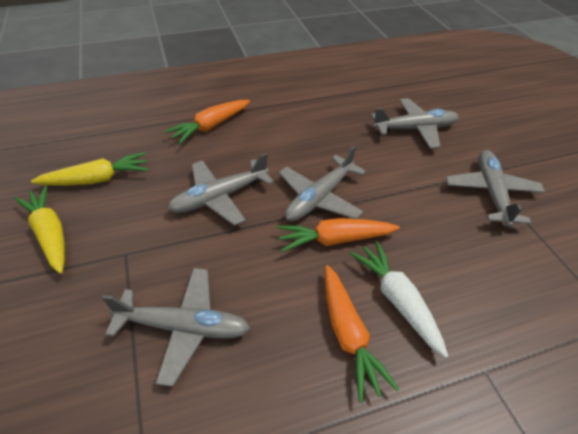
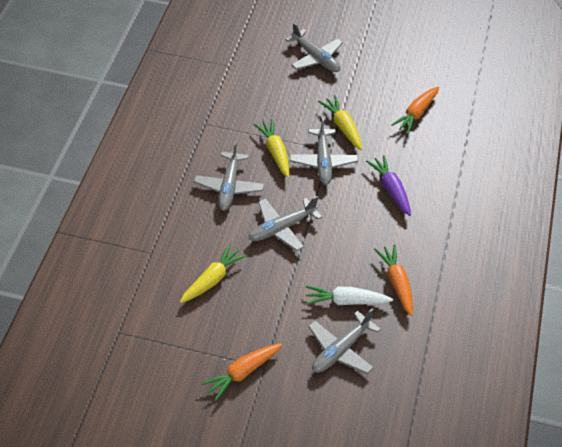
purple carrot: 0 -> 1
yellow carrot: 2 -> 3

